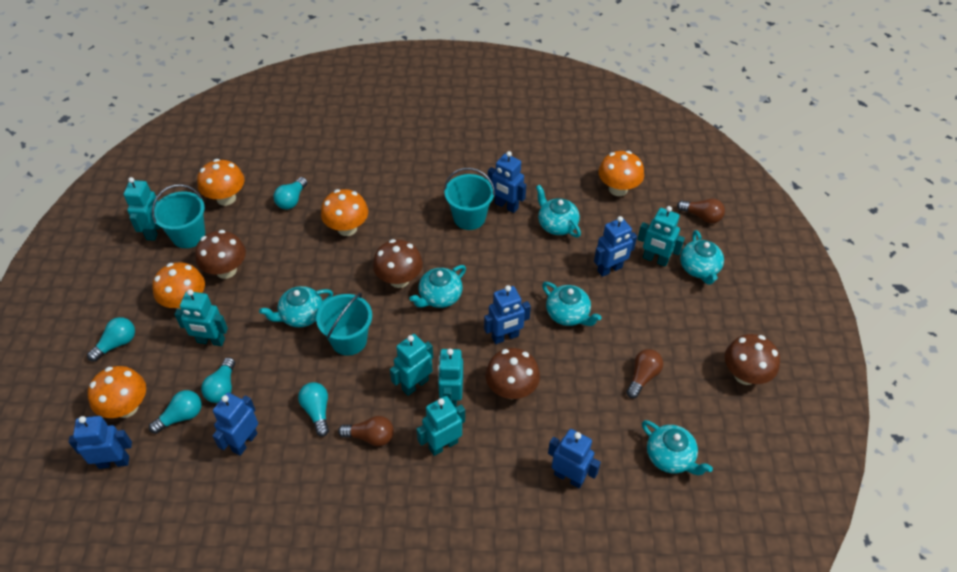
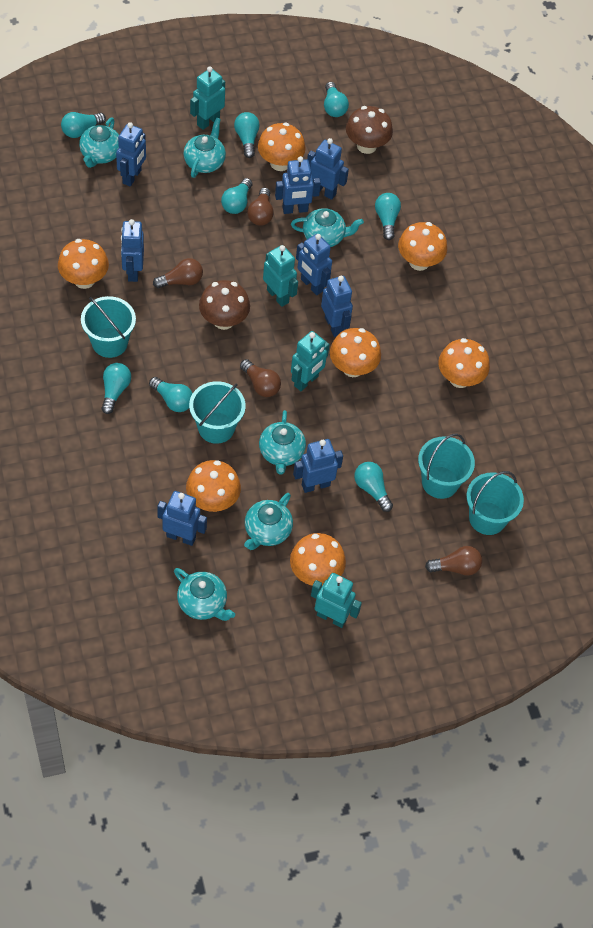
blue robot: 6 -> 8
brown light bulb: 3 -> 4
brown mushroom: 4 -> 2
orange mushroom: 5 -> 7
turquoise bucket: 3 -> 4
turquoise light bulb: 5 -> 8
turquoise robot: 6 -> 4

